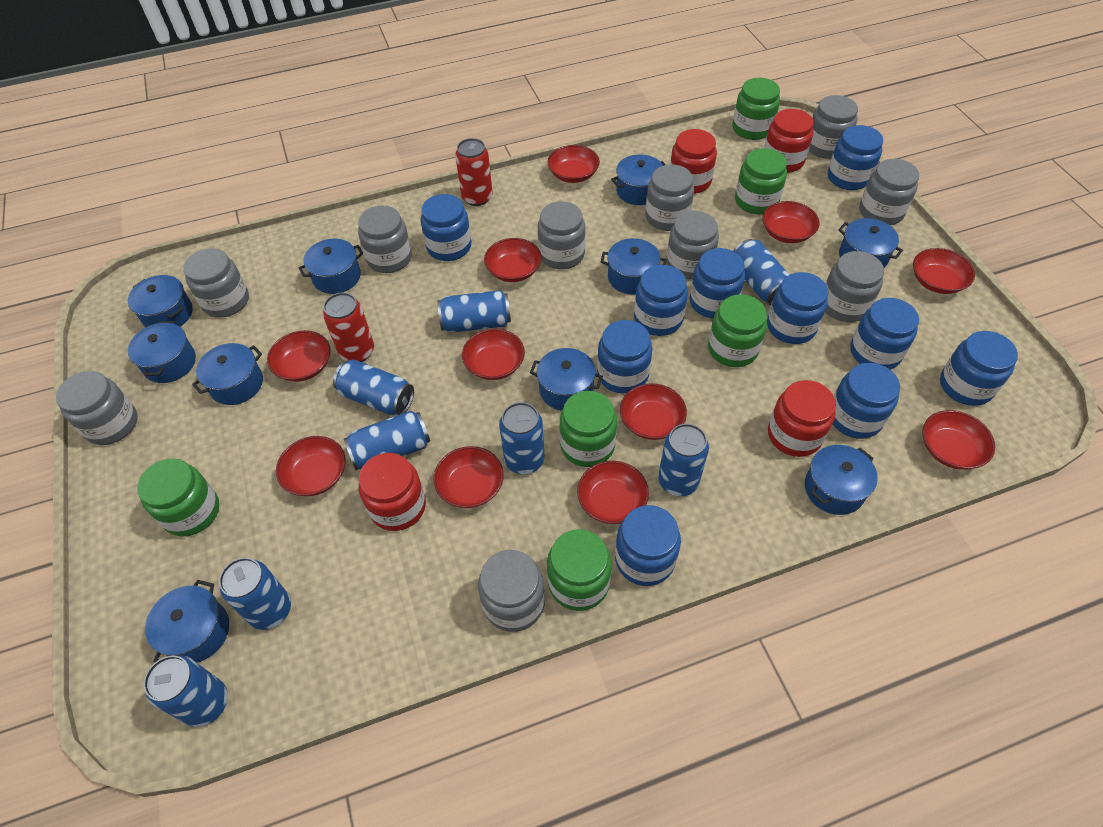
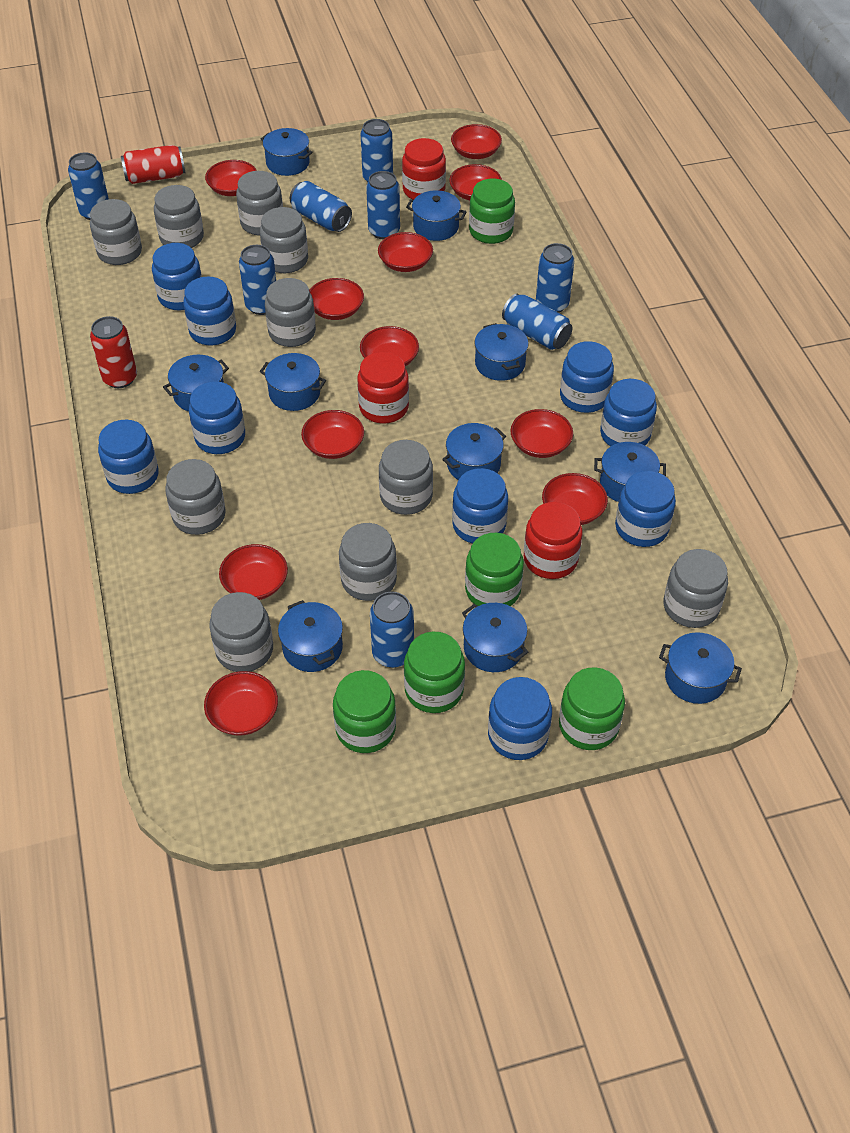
blue jar: 10 -> 9
green jar: 6 -> 5
red jar: 4 -> 3

